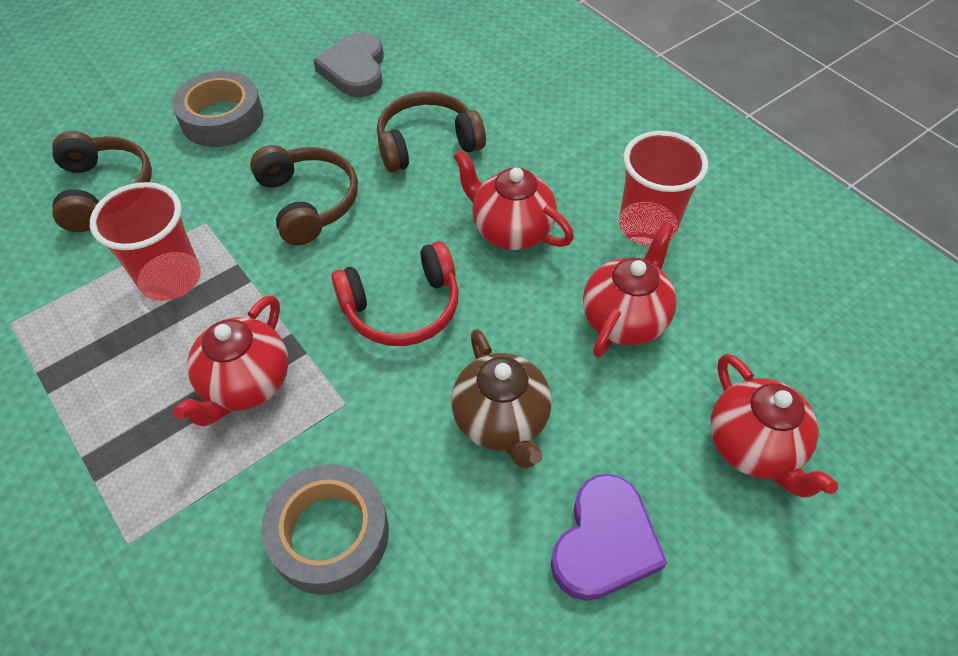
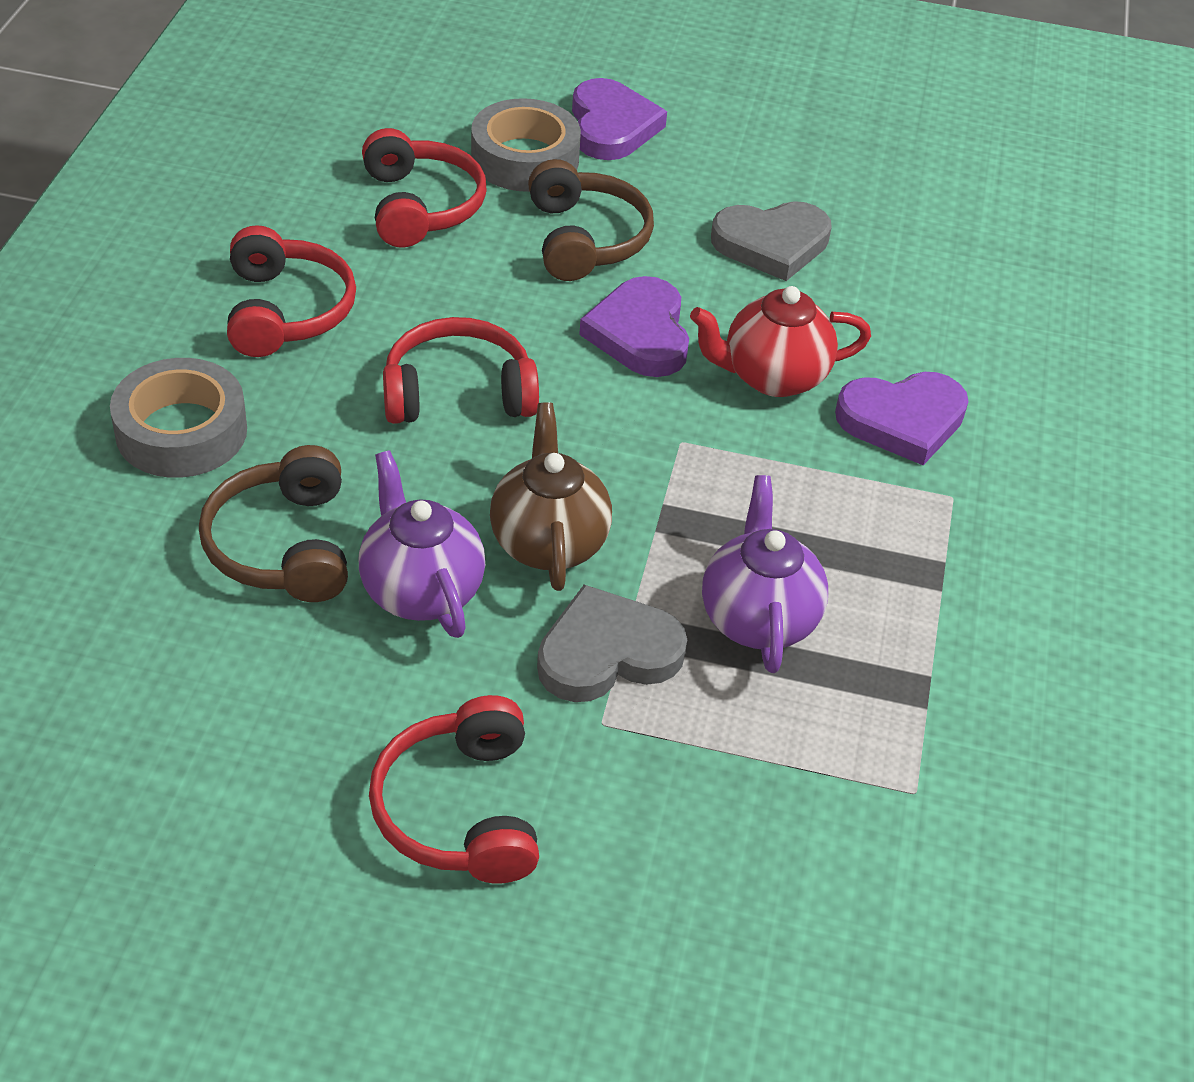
brown headphones: 3 -> 2
grey heart: 1 -> 2
purple heart: 1 -> 3
purple teapot: 0 -> 2
red cup: 2 -> 0
red headphones: 1 -> 4
red teapot: 4 -> 1

